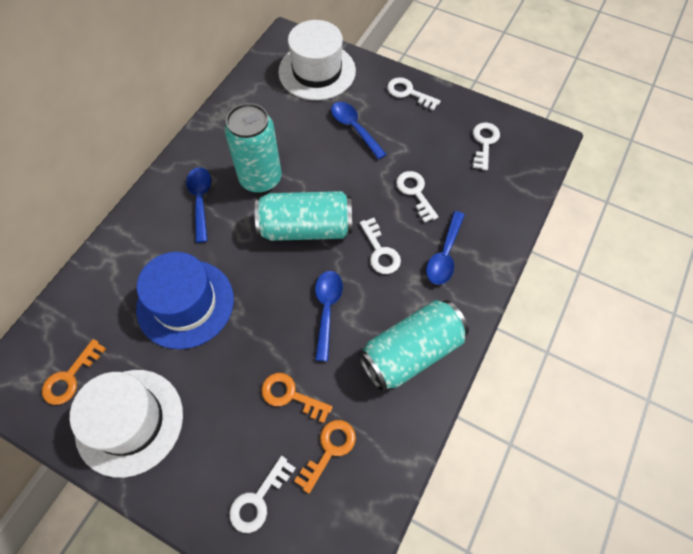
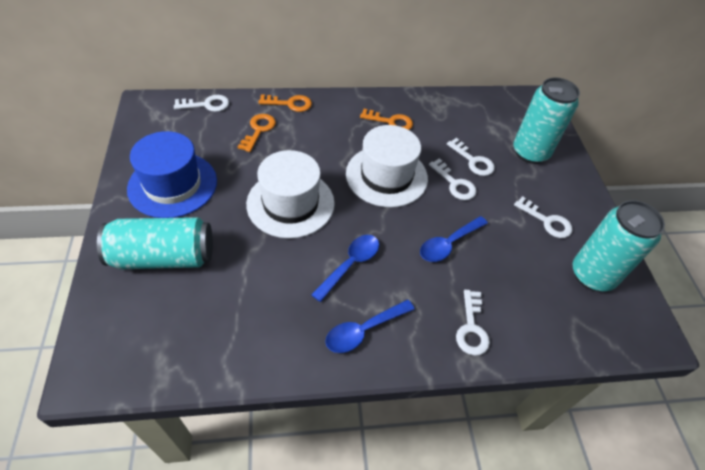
blue spoon: 4 -> 3

